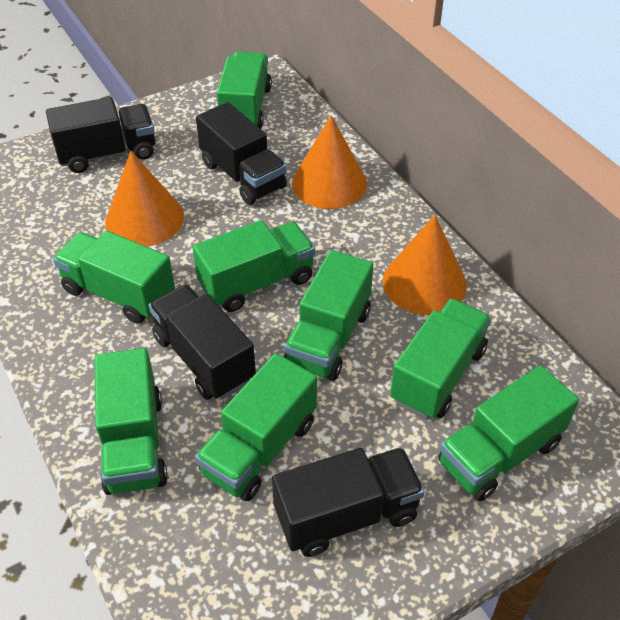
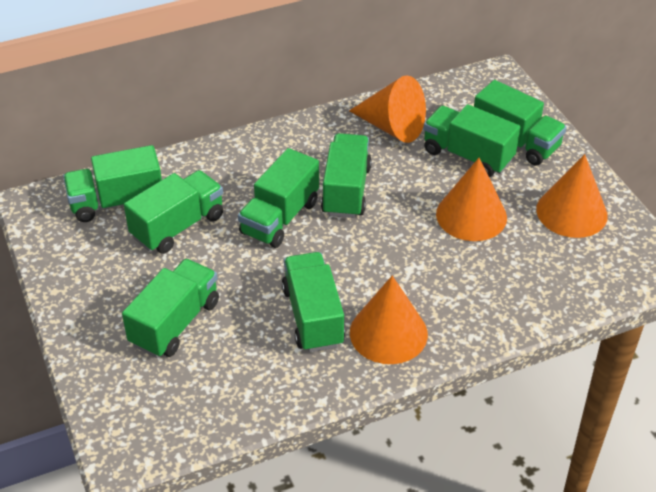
black truck: 4 -> 0
orange cone: 3 -> 4

